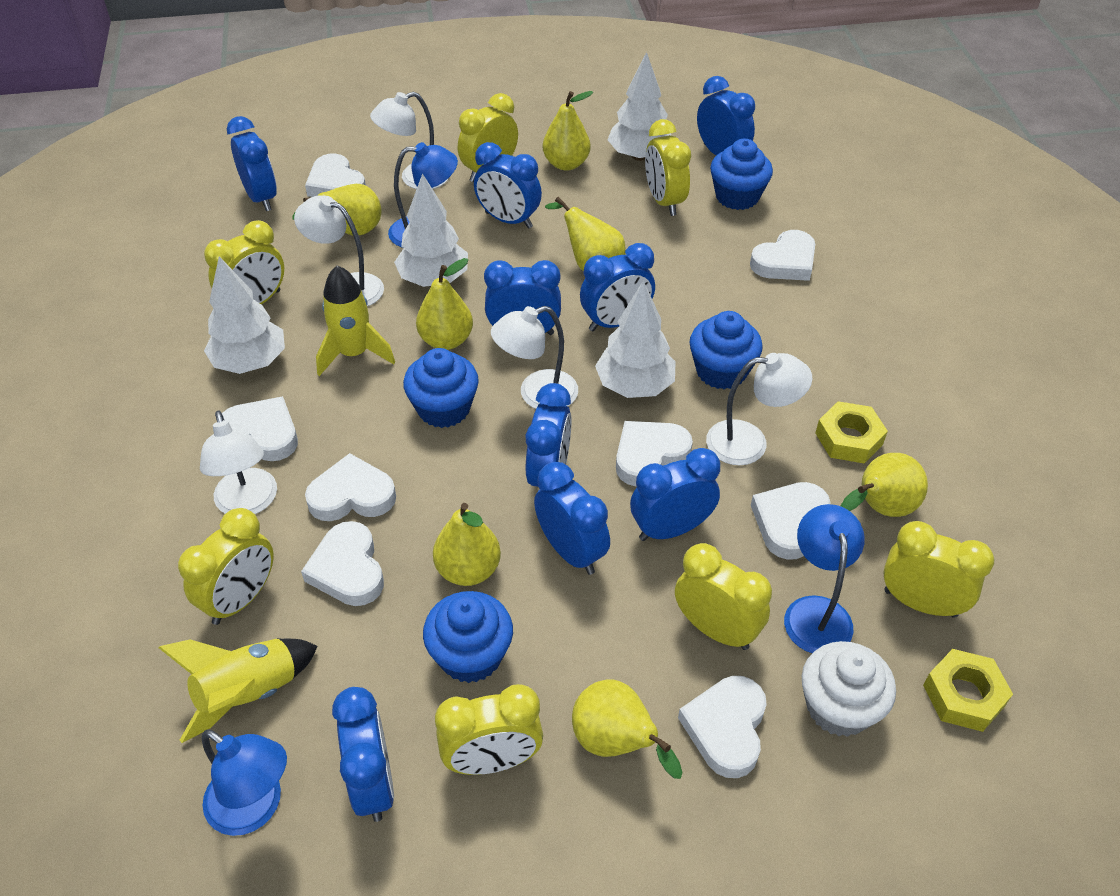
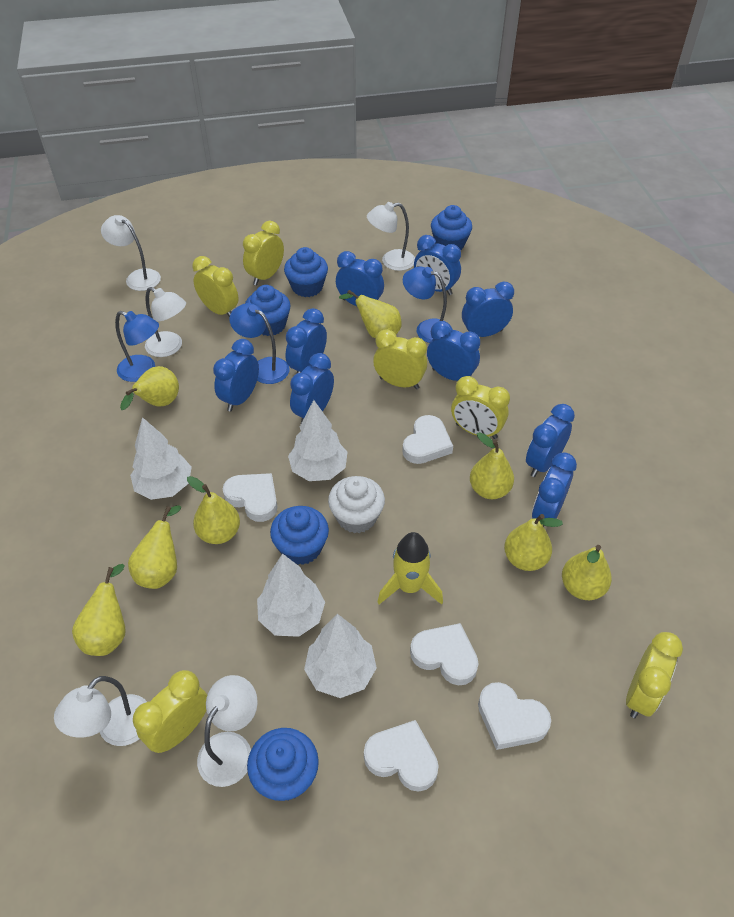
blue cupcake: 4 -> 5
white heart: 8 -> 5
yellow clock: 7 -> 6
yellow nut: 2 -> 0
yellow pear: 7 -> 8
yellow rocket: 2 -> 1

